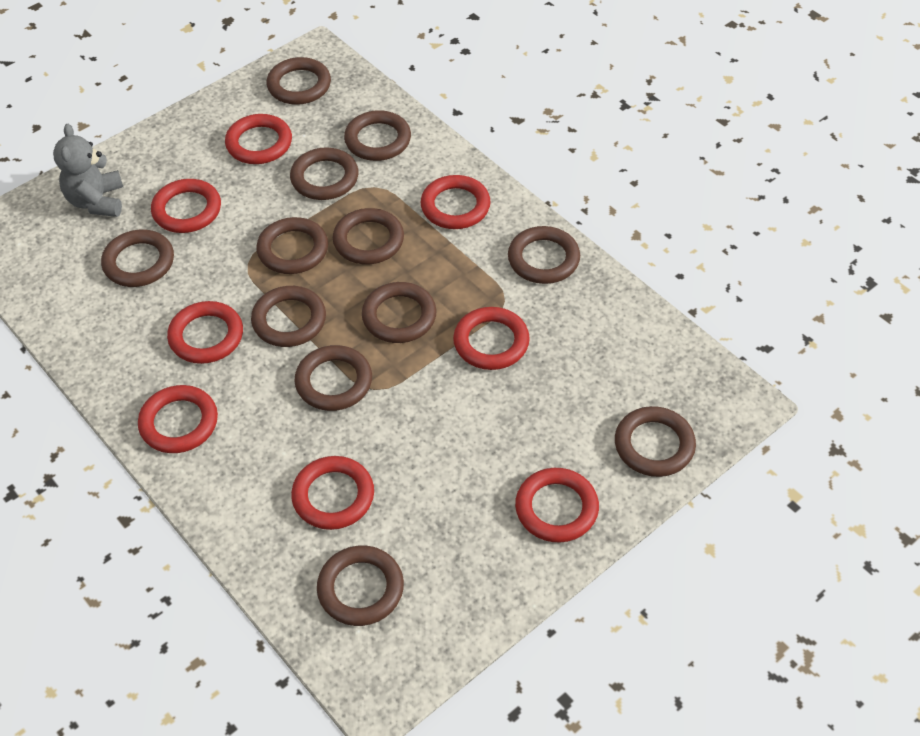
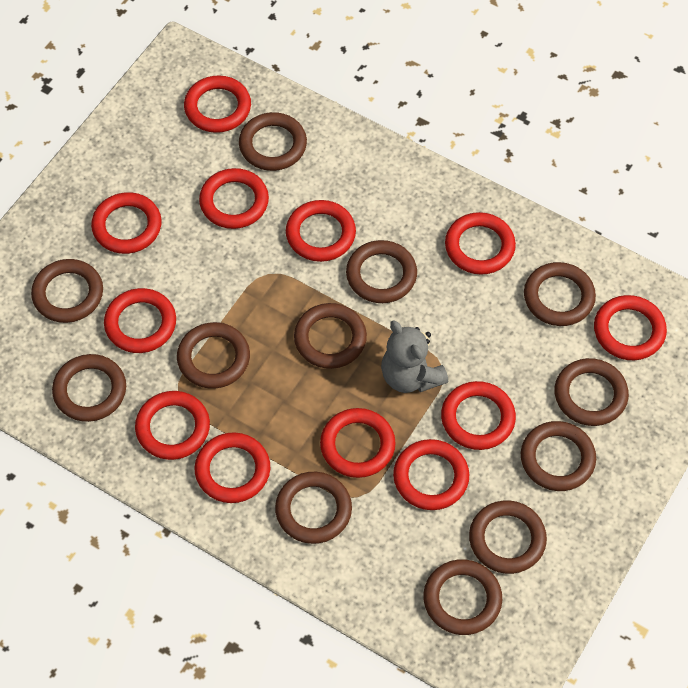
red ring: 8 -> 12

